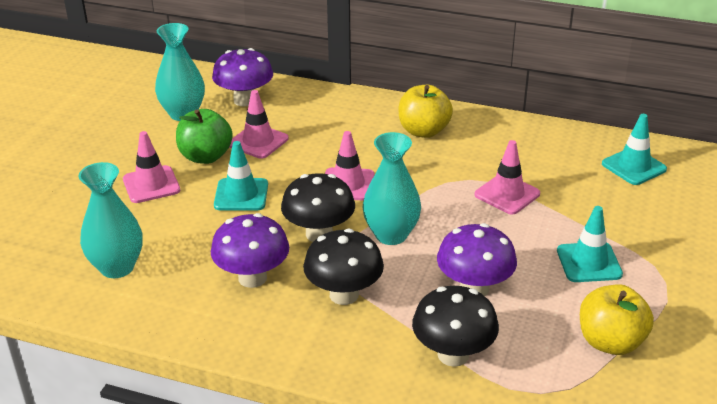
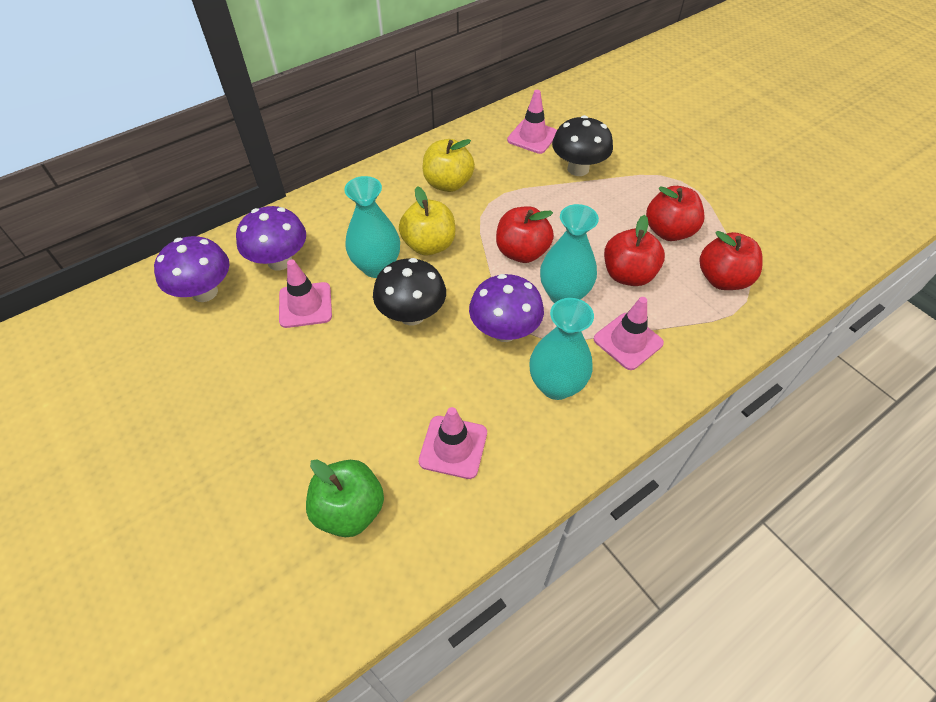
black mushroom: 3 -> 2
red apple: 0 -> 4
turquoise traffic cone: 3 -> 0

